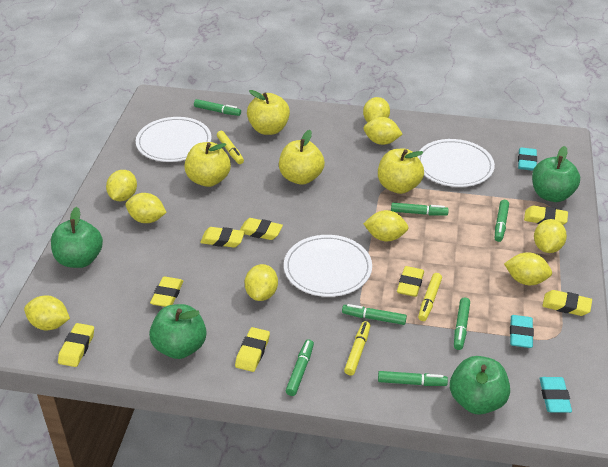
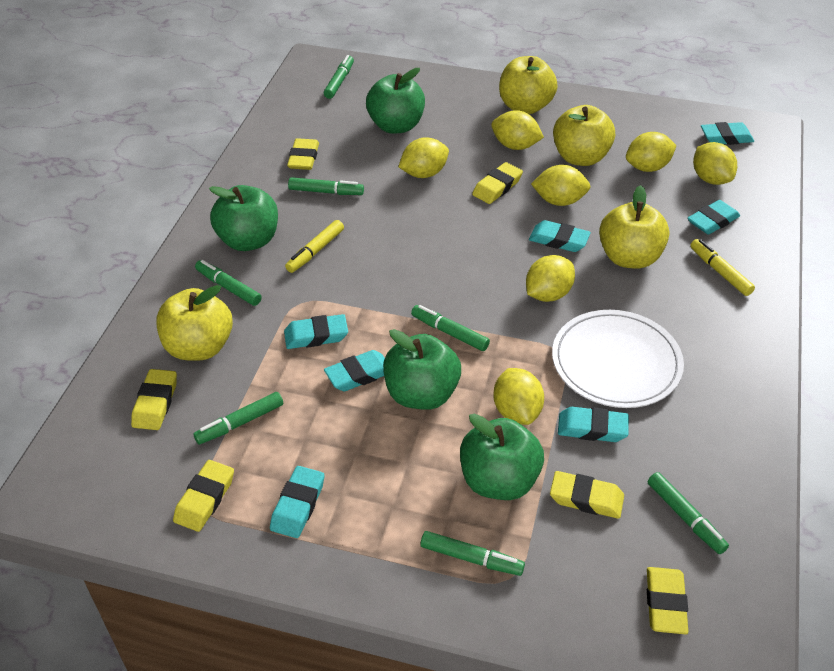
turquoise eraser: 3 -> 7
white plate: 3 -> 1
yellow eraser: 8 -> 6
yellow lemon: 9 -> 7
yellow marker: 3 -> 2

